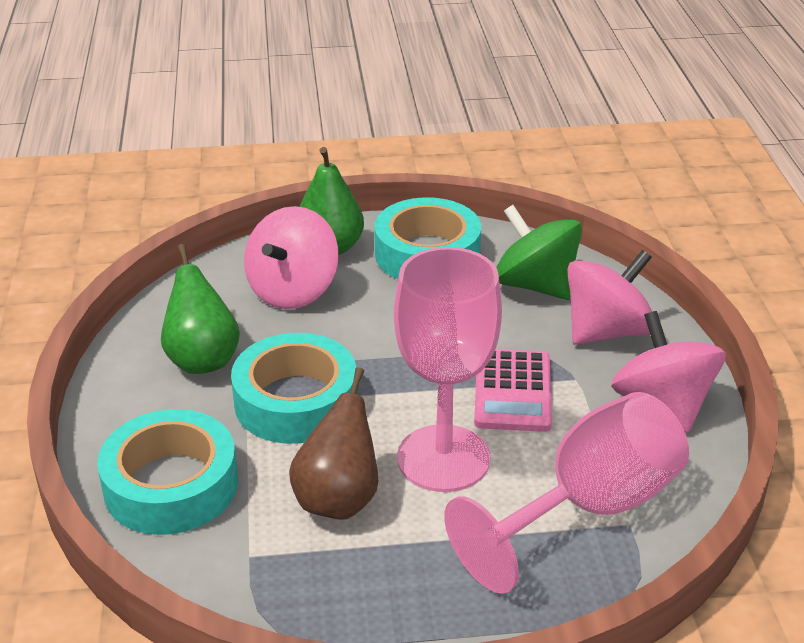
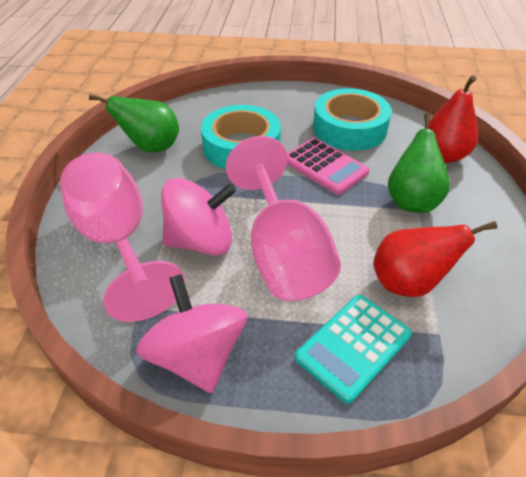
brown pear: 1 -> 0
green spinning top: 1 -> 0
pink spinning top: 3 -> 2
red pear: 0 -> 2
turquoise calculator: 0 -> 1
turquoise tape: 3 -> 2

